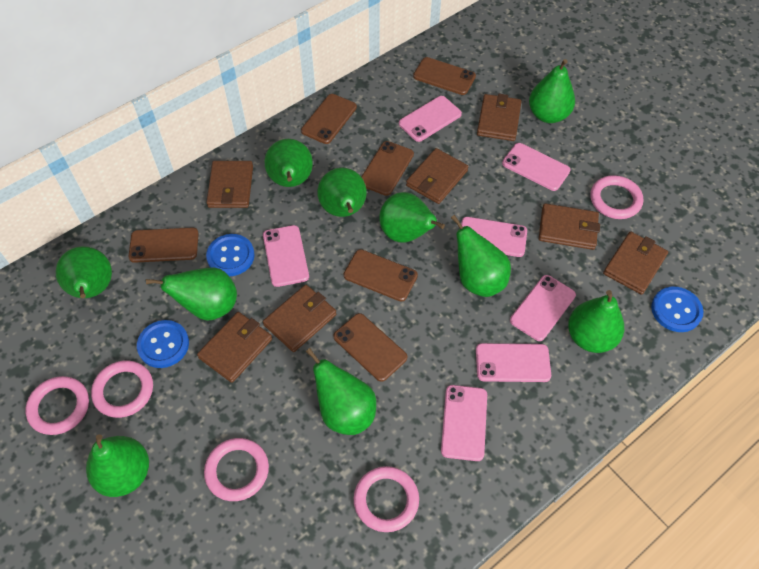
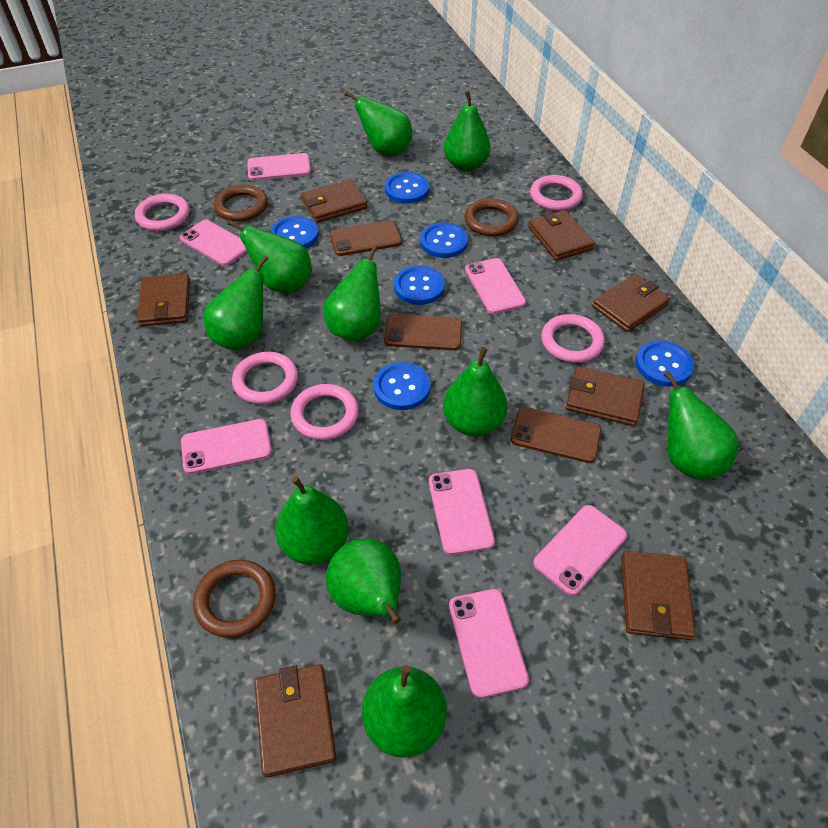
blue button: 3 -> 6
brown phone: 6 -> 3
brown ring: 0 -> 3

